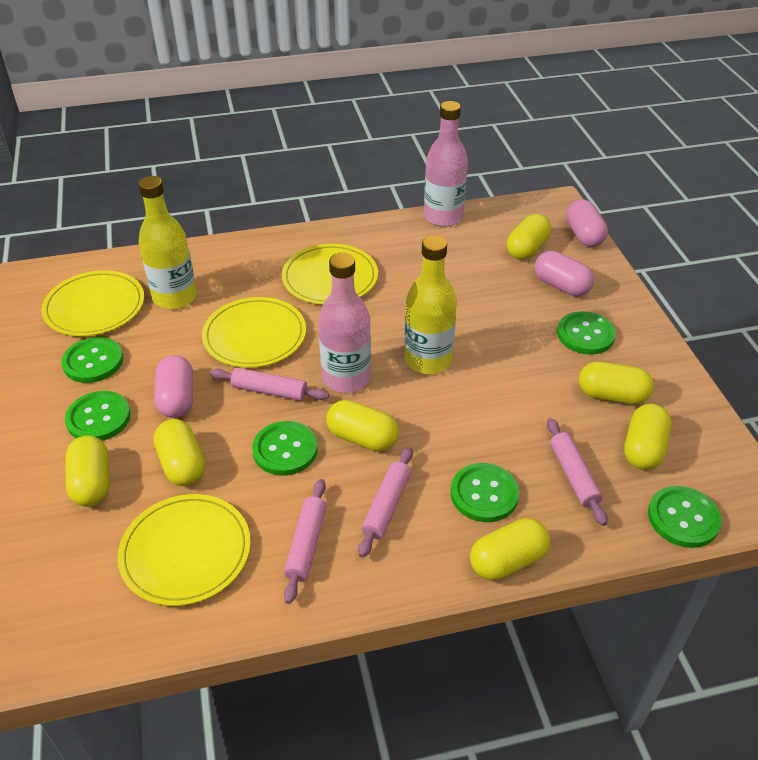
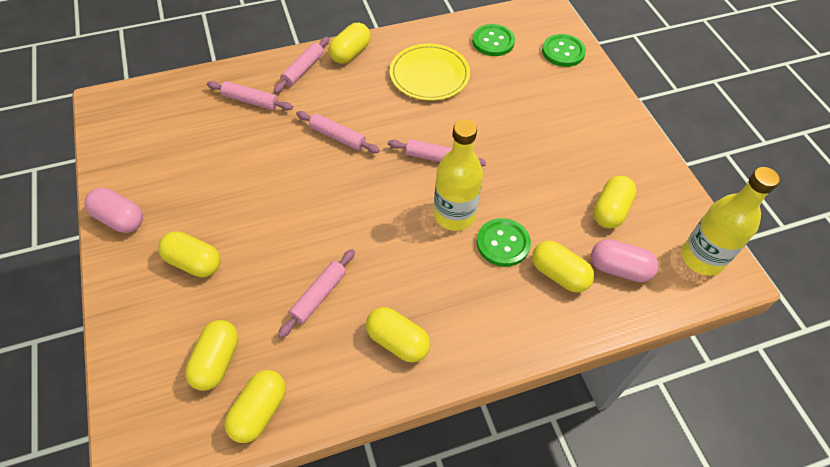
green button: 6 -> 3
pink bottle: 2 -> 0
pink capsule: 3 -> 2
pink rolling pin: 4 -> 5
yellow plate: 4 -> 1

